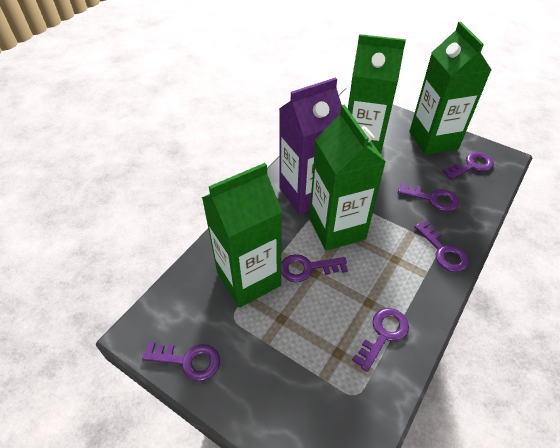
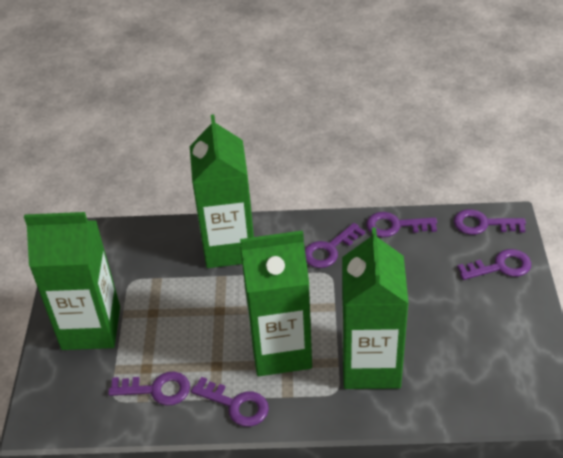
purple carton: 1 -> 0

